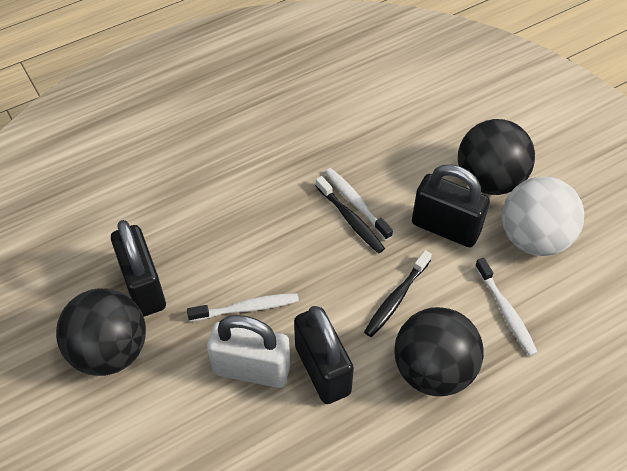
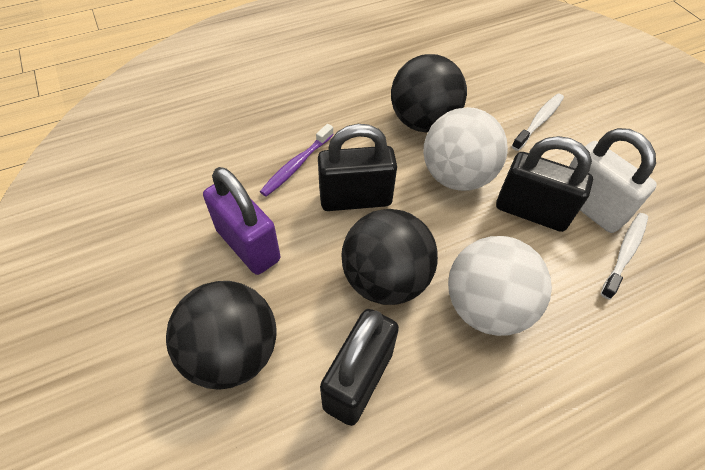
black toothbrush: 2 -> 0
purple padlock: 0 -> 1
purple toothbrush: 0 -> 1
white ball: 1 -> 2
white toothbrush: 3 -> 2

